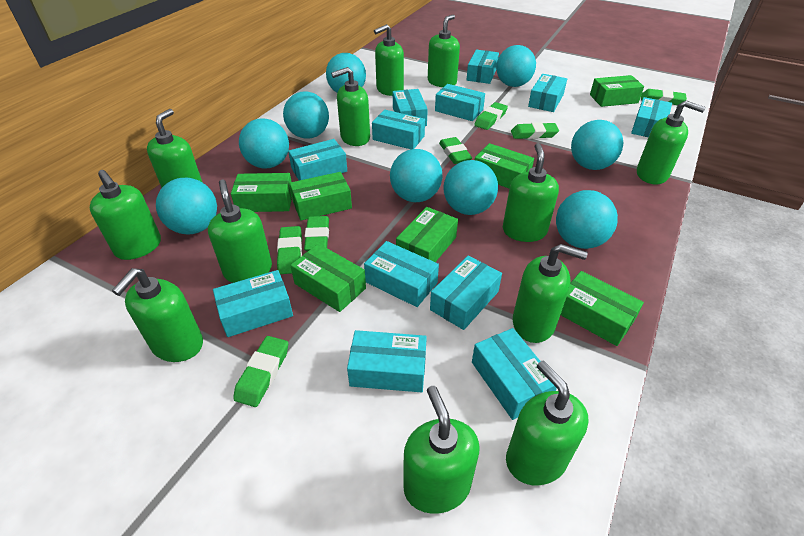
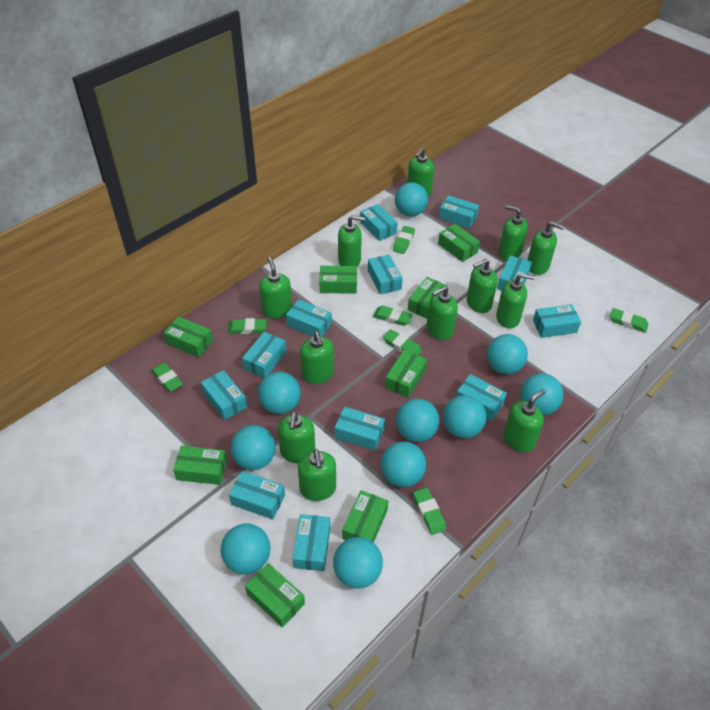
green box: 7 -> 8
turquoise ball: 9 -> 10

